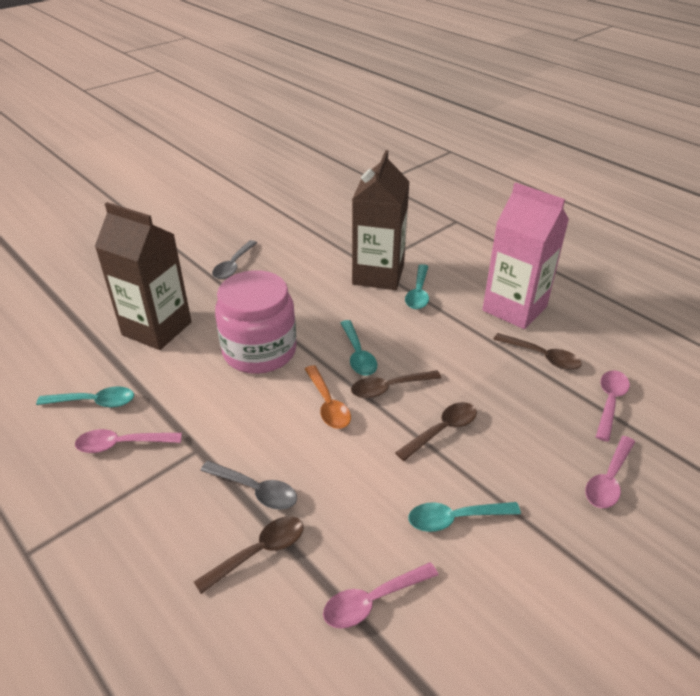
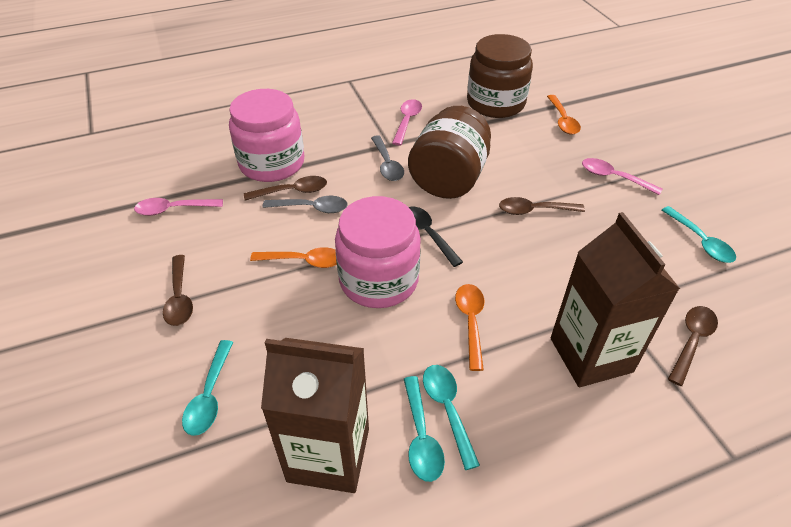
black spoon: 0 -> 1
brown jar: 0 -> 2
orange spoon: 1 -> 3
pink carton: 1 -> 0
pink jar: 1 -> 2
pink spoon: 4 -> 3

